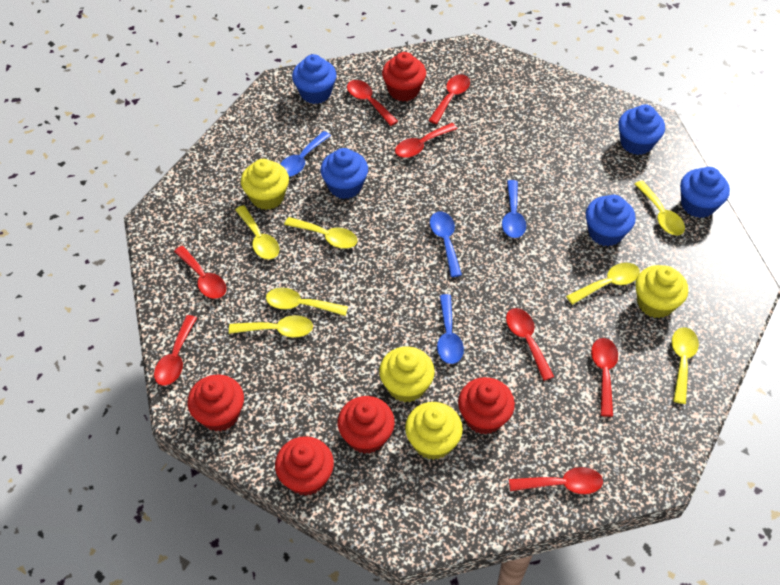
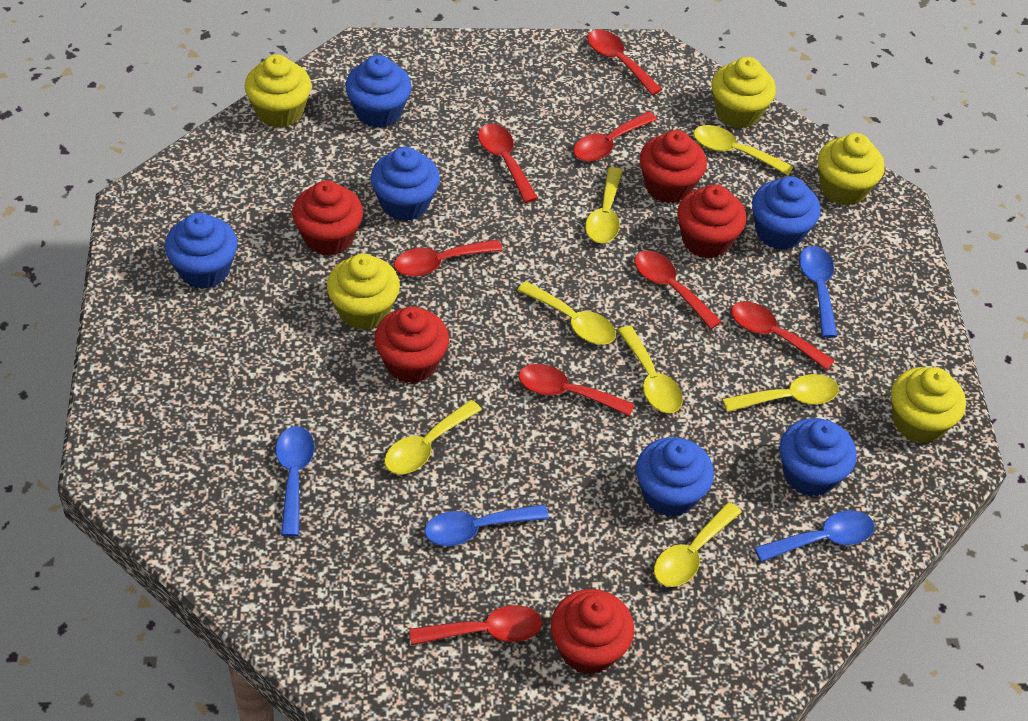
blue cupcake: 5 -> 6
yellow cupcake: 4 -> 5

